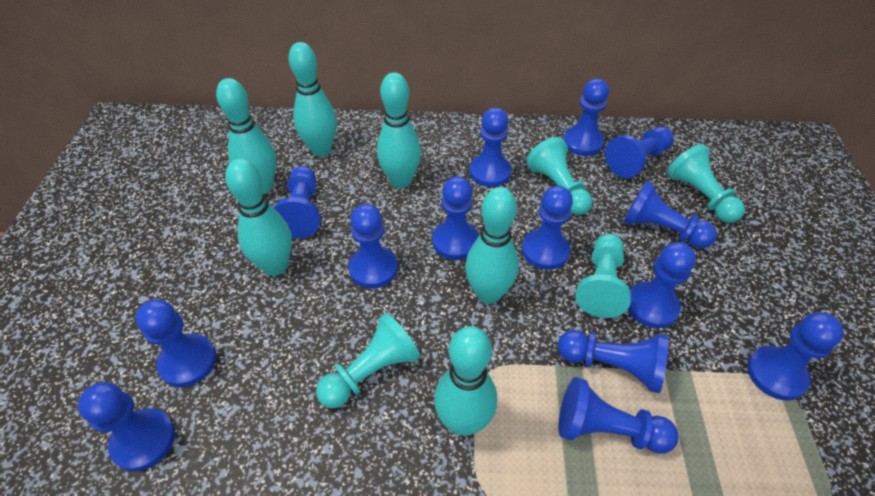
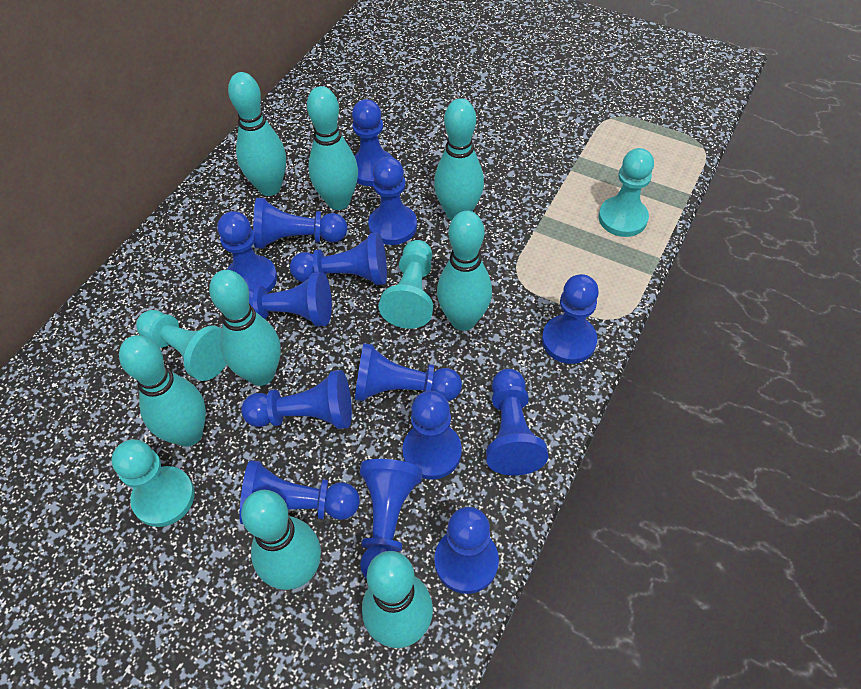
turquoise bowling pin: 6 -> 8

